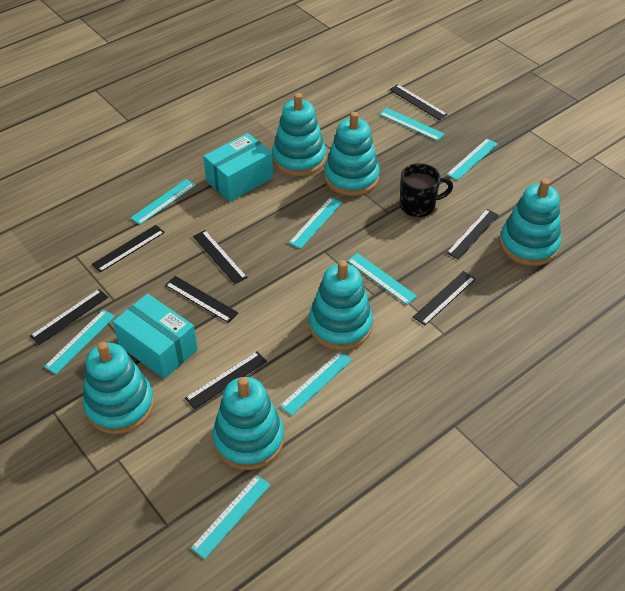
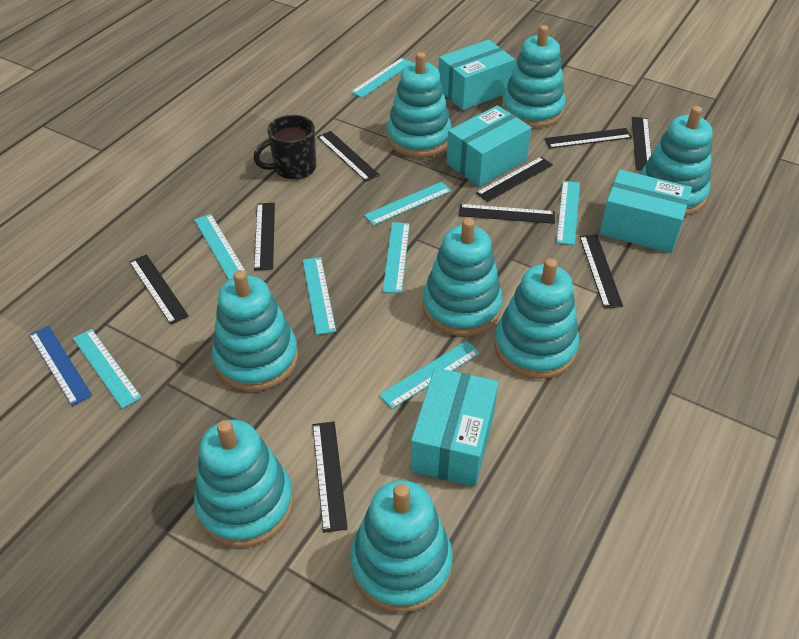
black ruler: 8 -> 9
blue ruler: 0 -> 1
turquoise box: 2 -> 4
turquoise stacking toy: 6 -> 8

